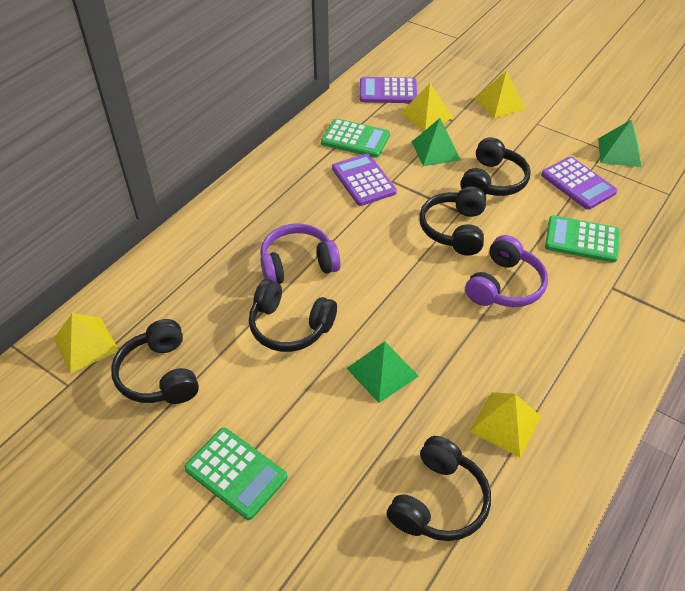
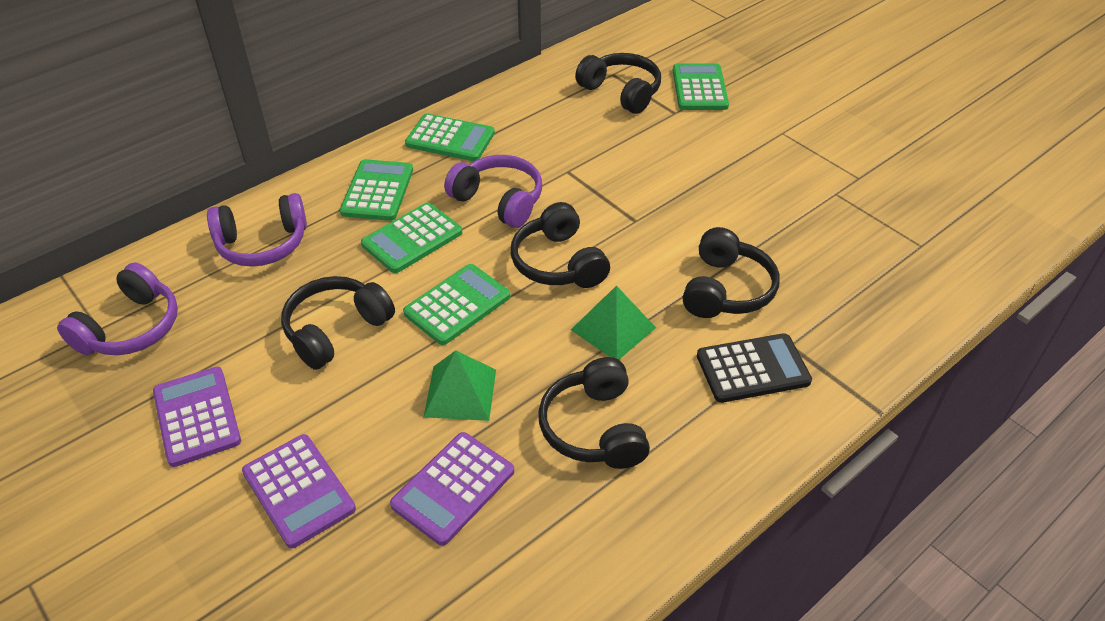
black calculator: 0 -> 1
green calculator: 3 -> 5
green pyramid: 3 -> 2
purple headphones: 2 -> 3
yellow pyramid: 4 -> 0

